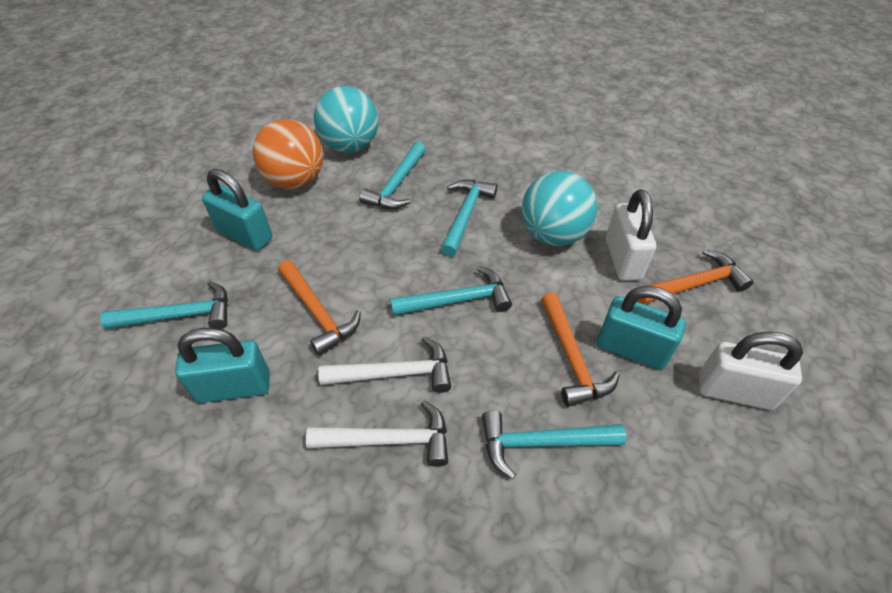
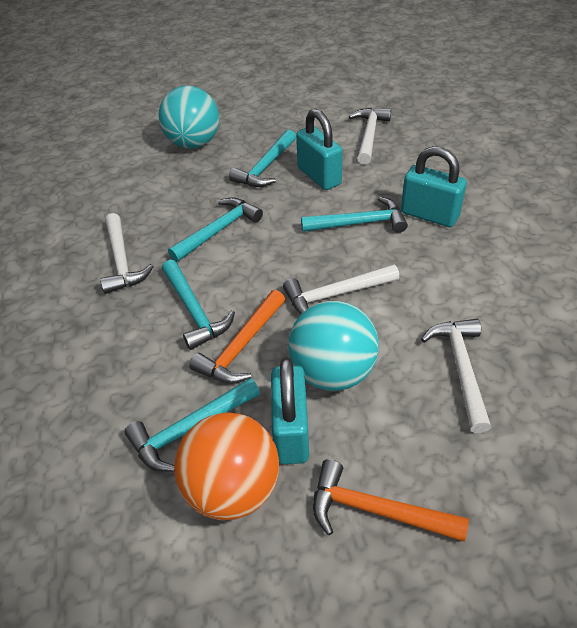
orange hammer: 3 -> 2
white hammer: 2 -> 4
white padlock: 2 -> 0

